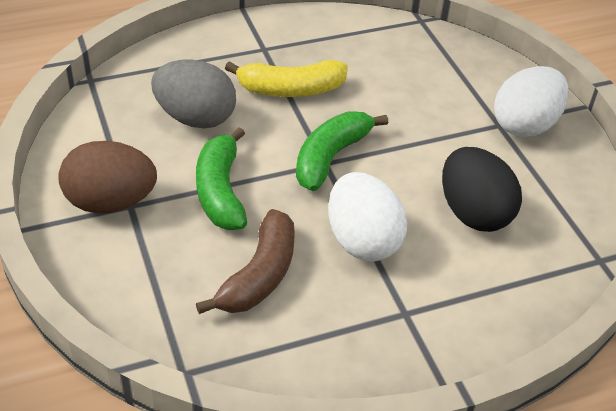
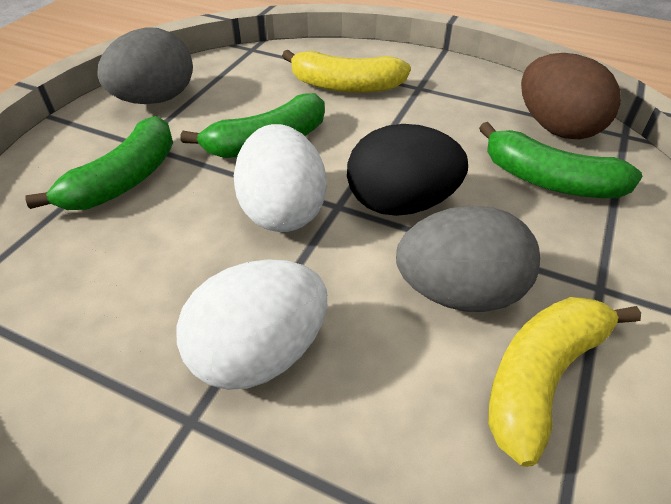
brown banana: 1 -> 0
green banana: 2 -> 3
grey egg: 1 -> 2
yellow banana: 1 -> 2

